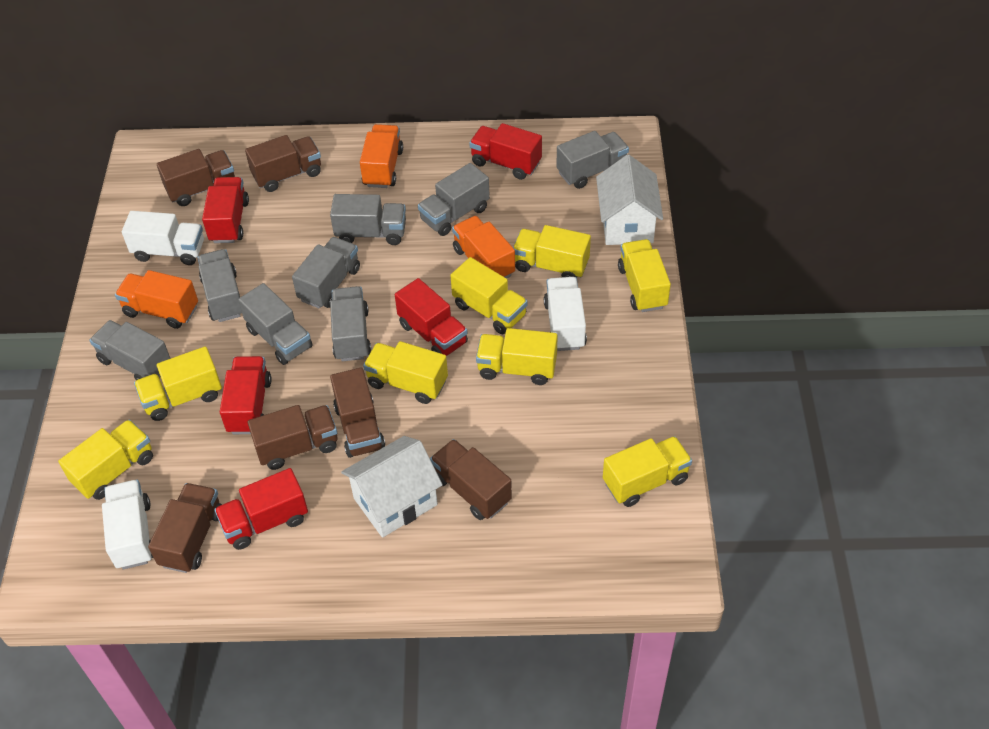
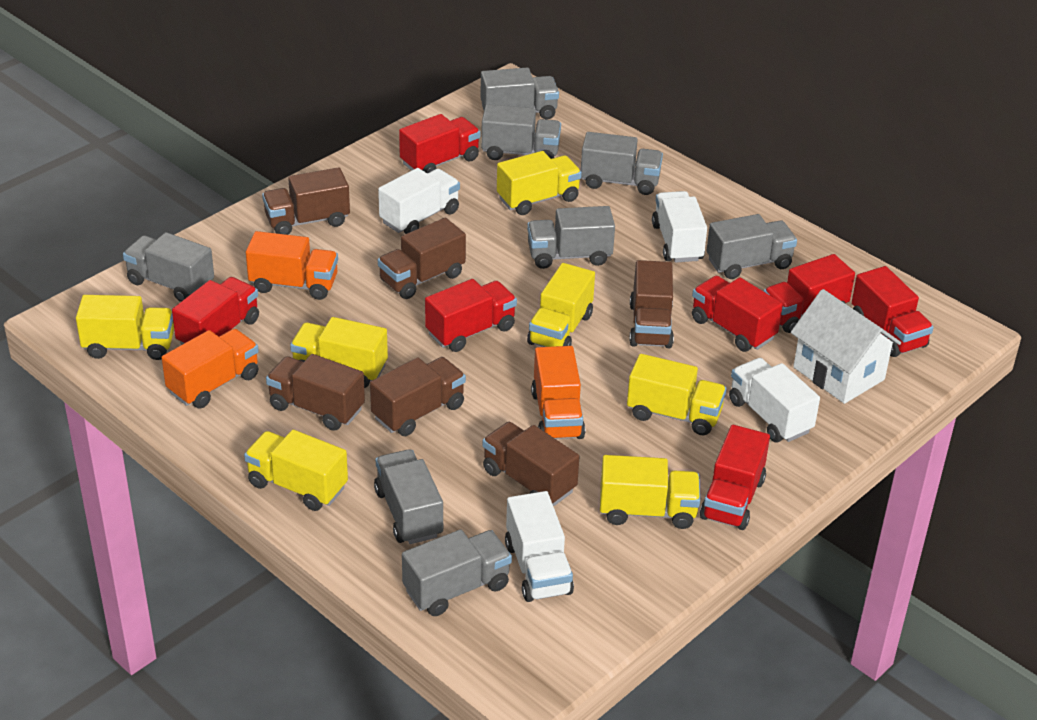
red truck: 5 -> 7
white house: 2 -> 1
white truck: 3 -> 4
yellow truck: 8 -> 7

